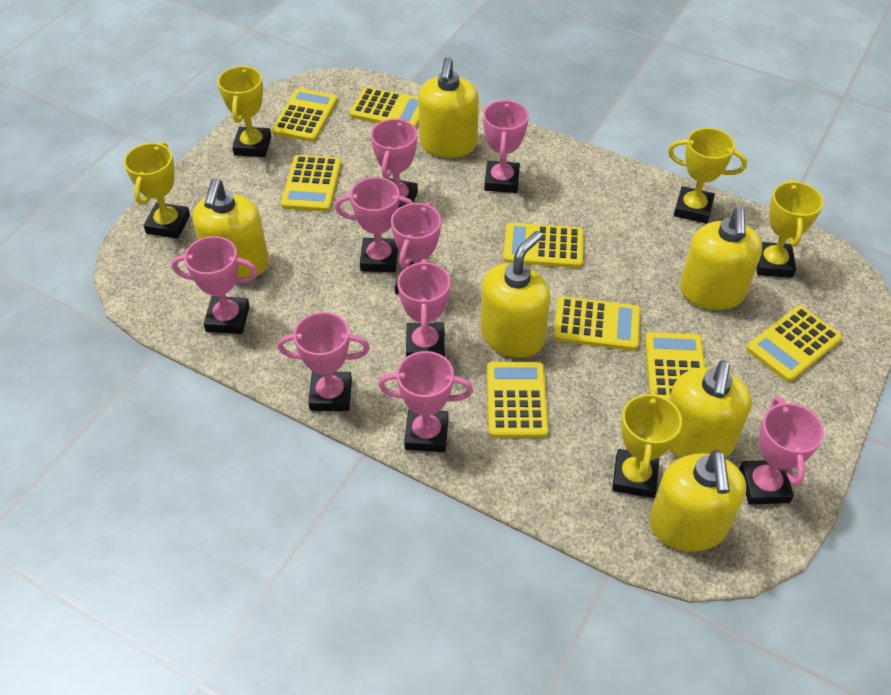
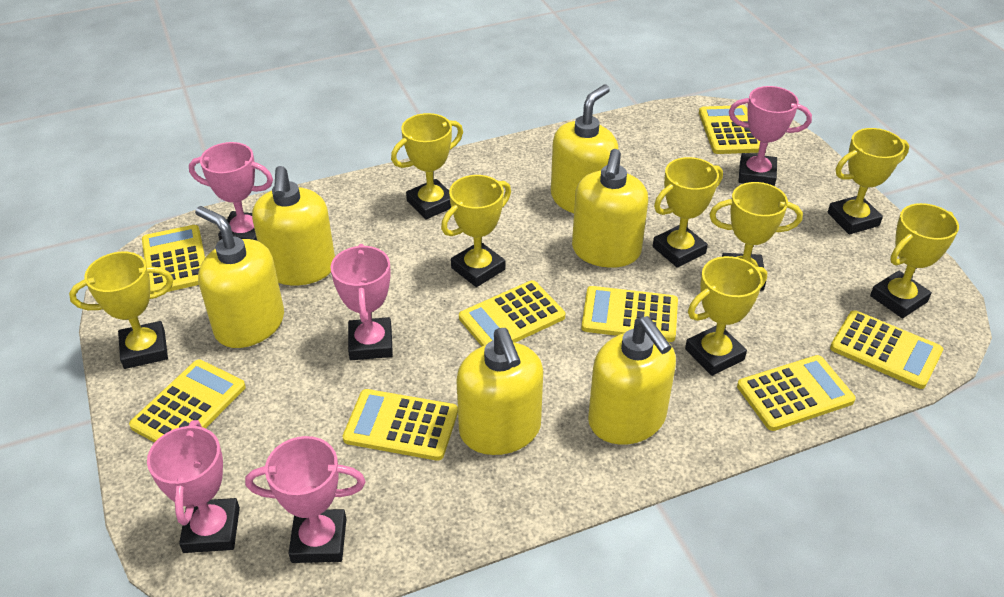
pink trophy: 9 -> 5
yellow trophy: 5 -> 8

